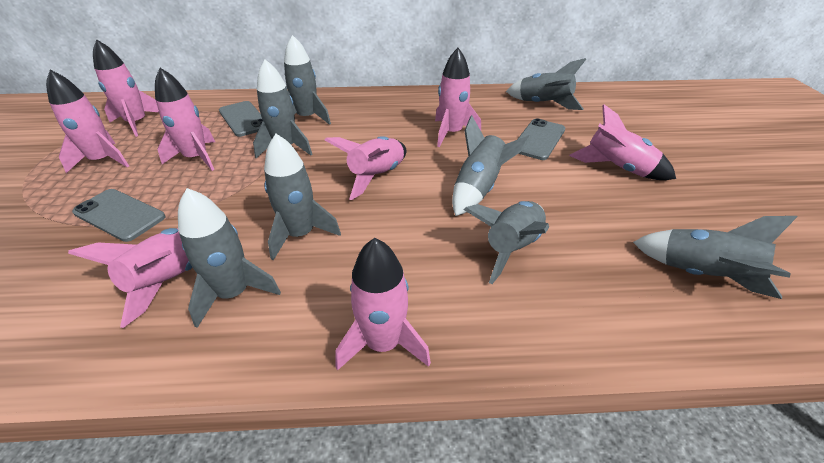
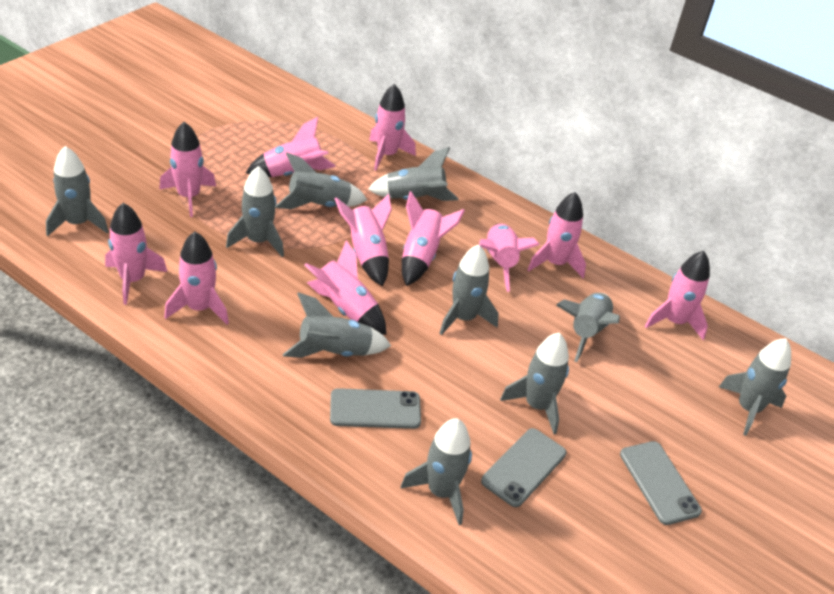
grey rocket: 8 -> 10
pink rocket: 8 -> 11

